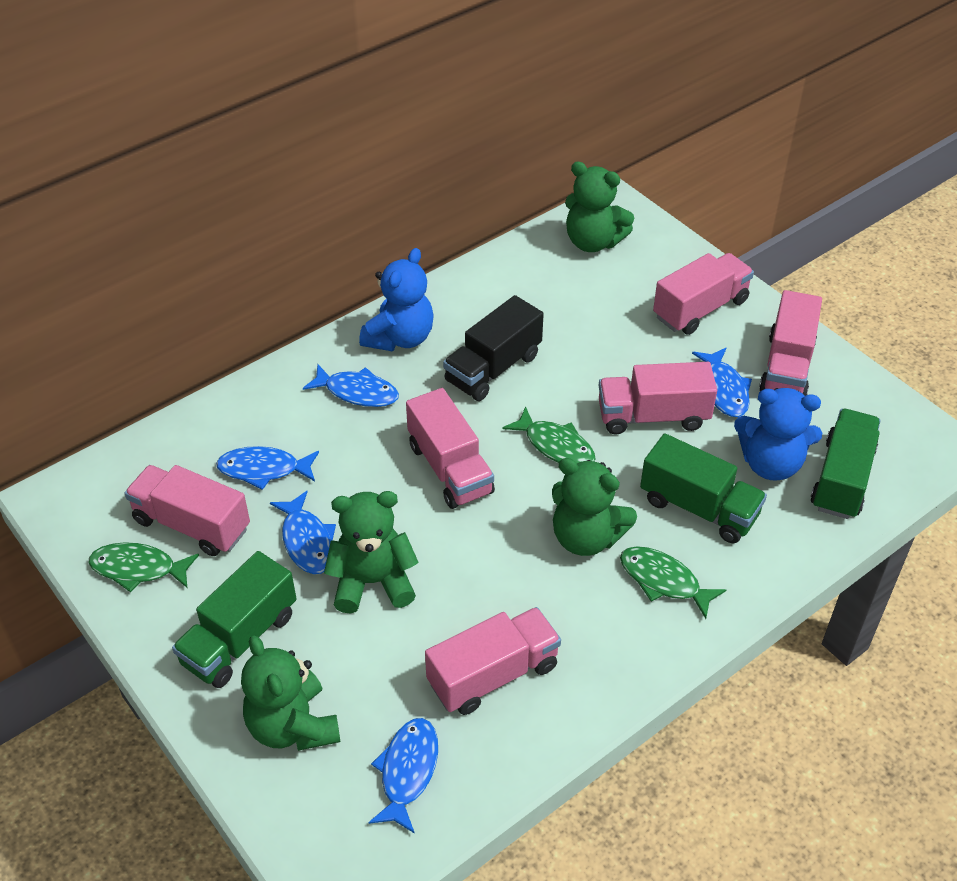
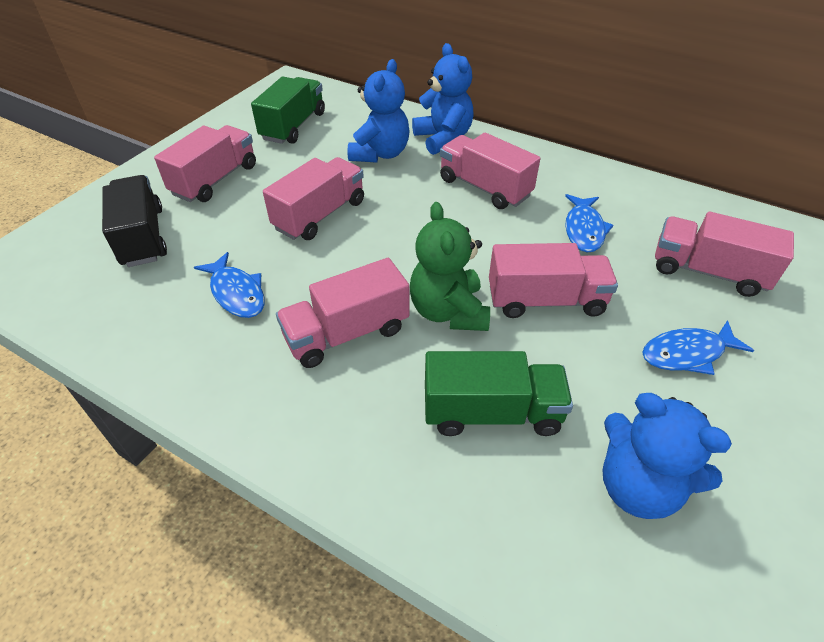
blue fish: 5 -> 3
blue teddy bear: 2 -> 3
green fish: 3 -> 0
green teddy bear: 4 -> 1
green truck: 3 -> 2

